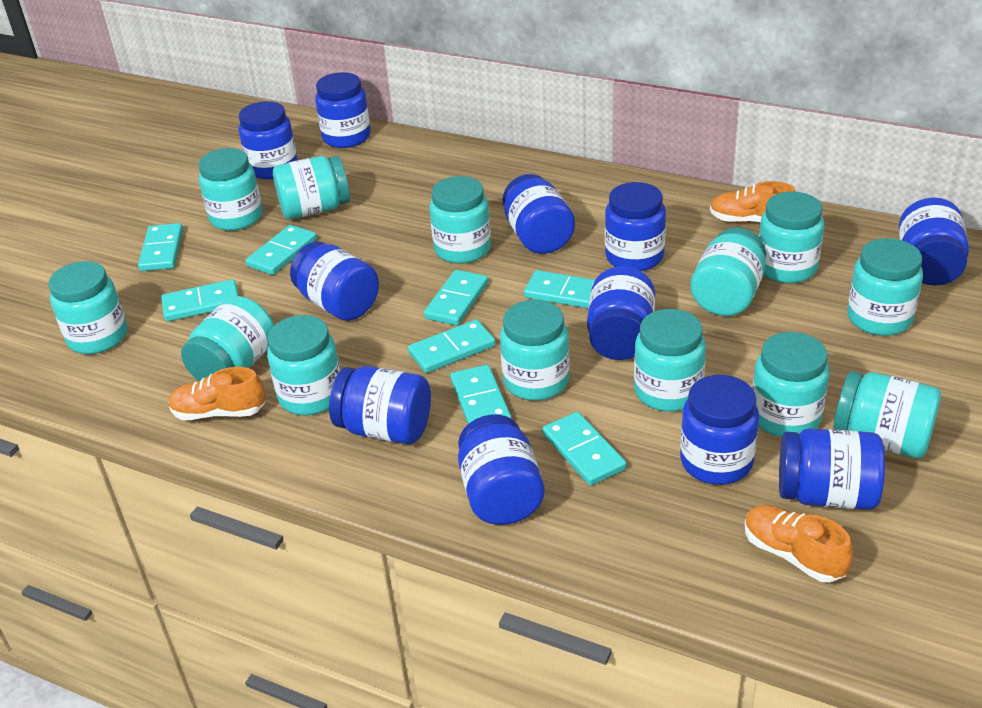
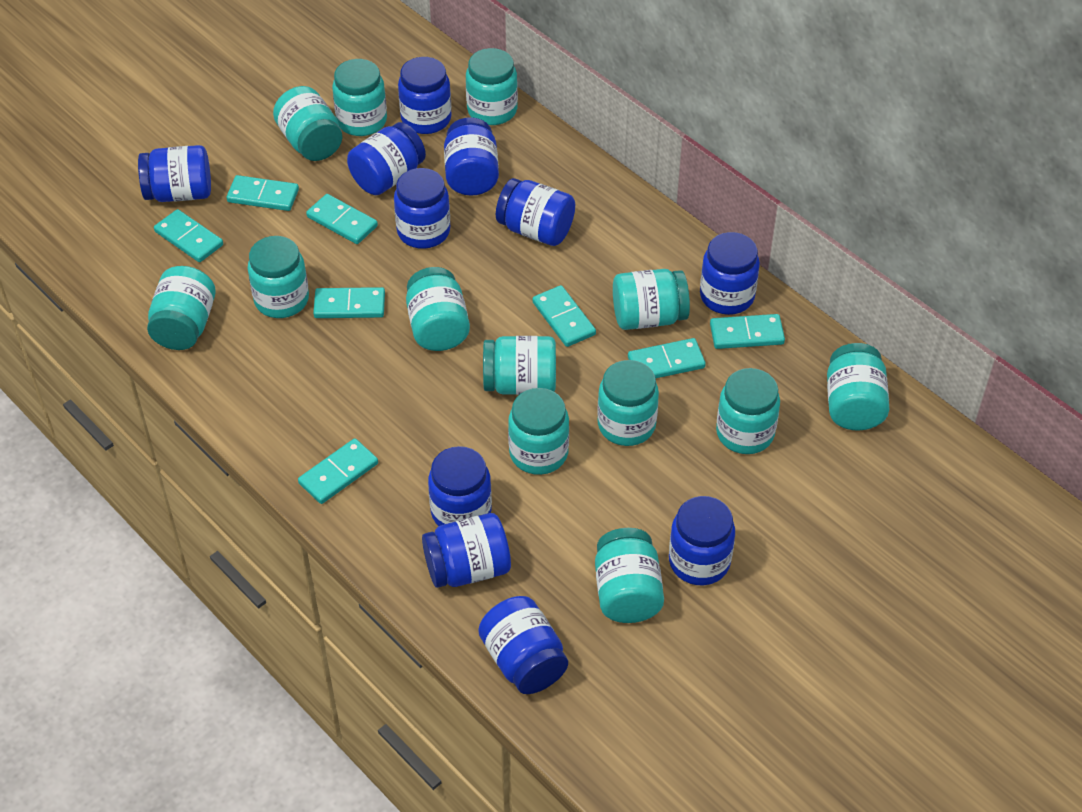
orange shoe: 3 -> 0

